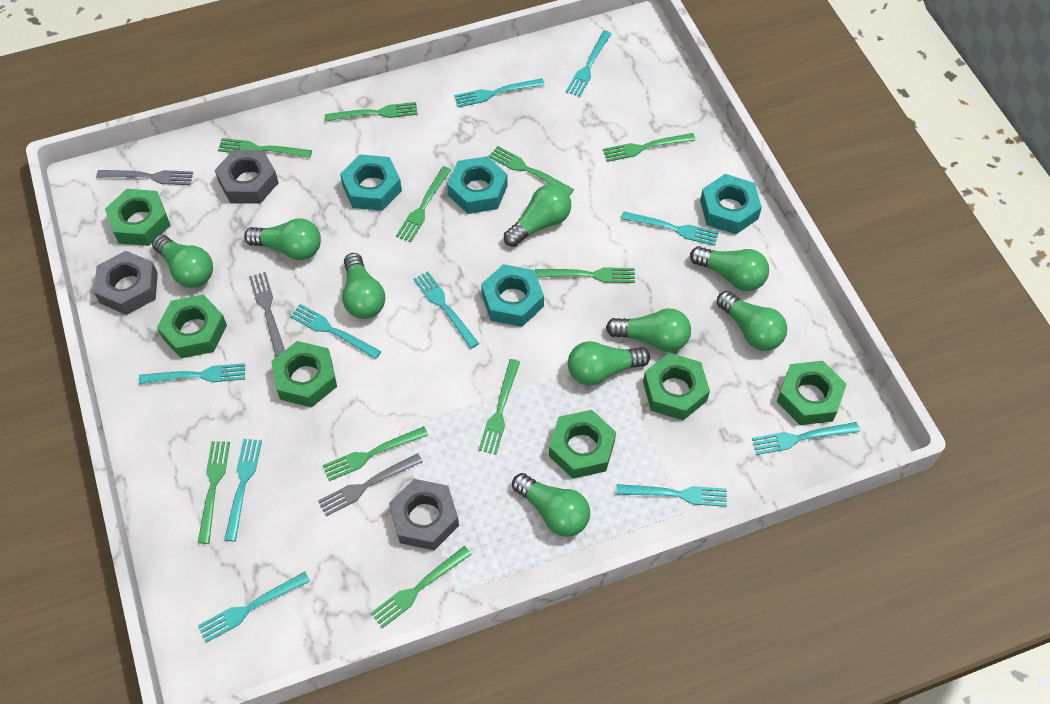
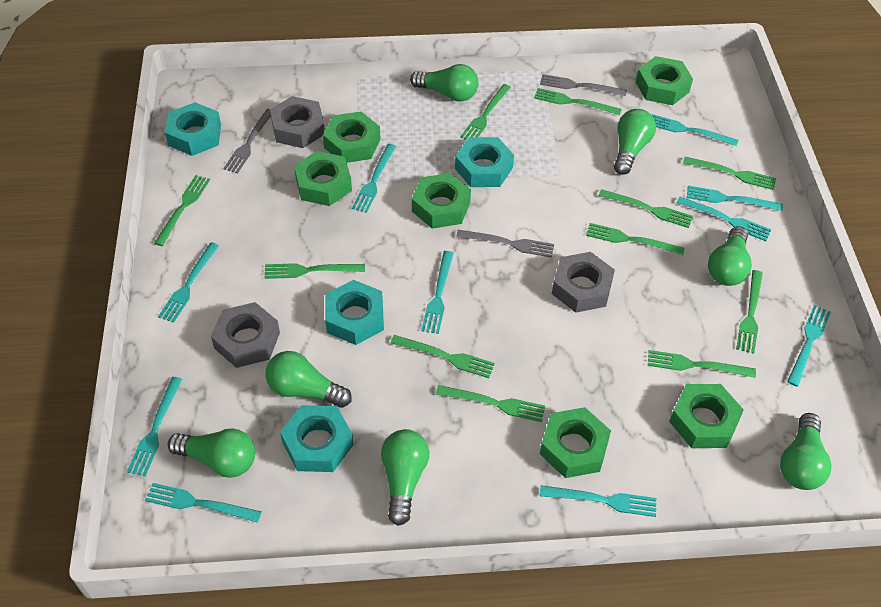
green fork: 10 -> 11
green light bulb: 9 -> 7

